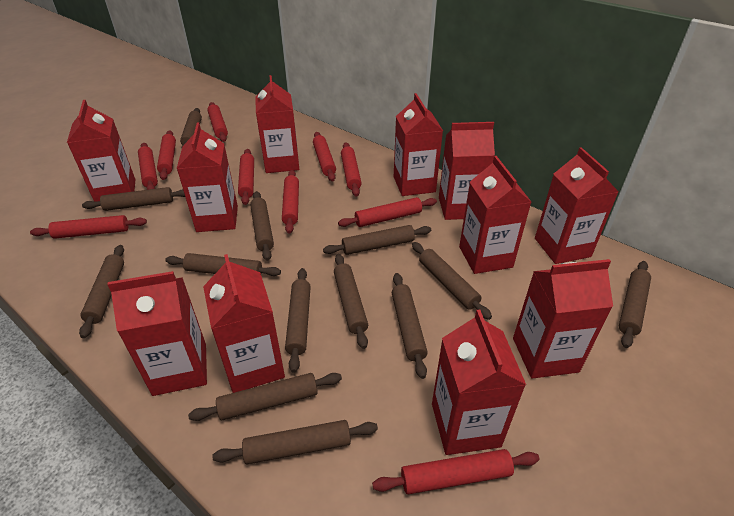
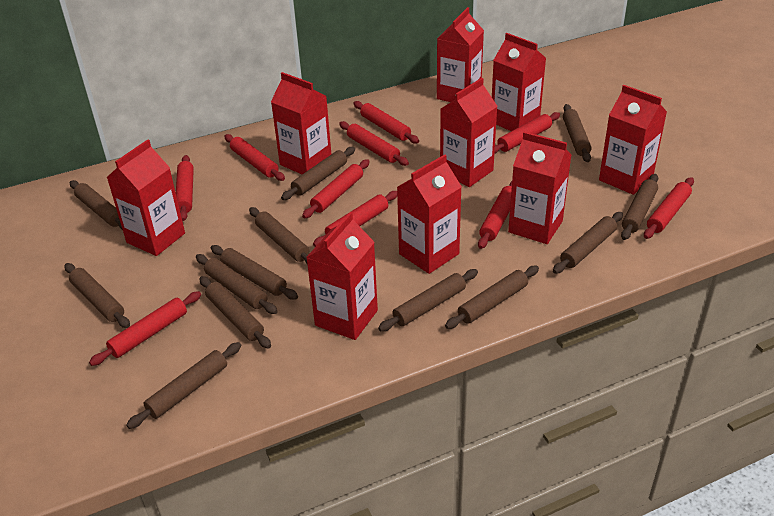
red carton: 11 -> 9

